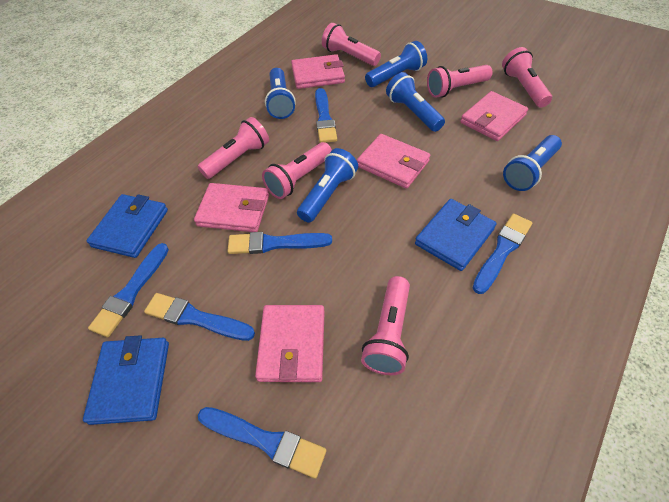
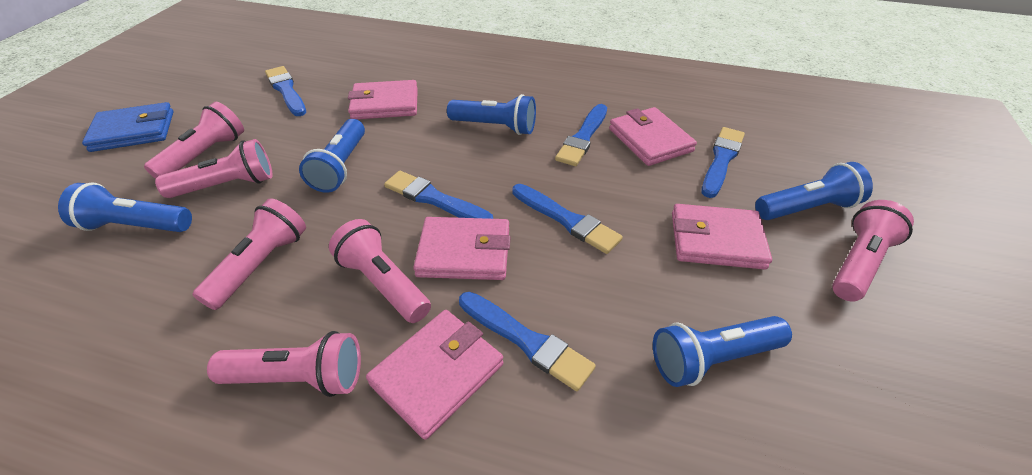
blue wallet: 3 -> 1

